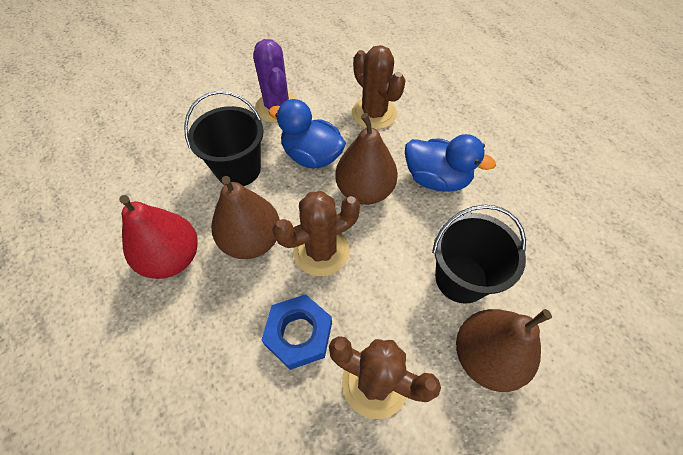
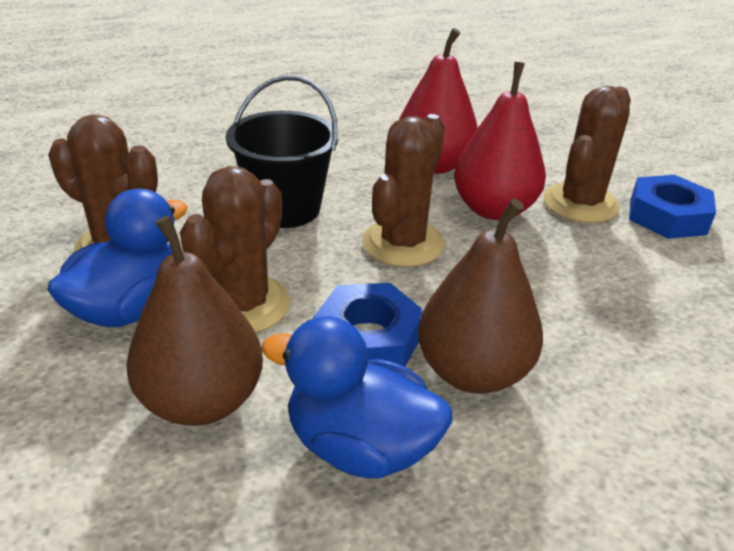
black bucket: 2 -> 1
blue nut: 1 -> 2
brown cactus: 3 -> 4
brown pear: 3 -> 2
purple cactus: 1 -> 0
red pear: 1 -> 2

